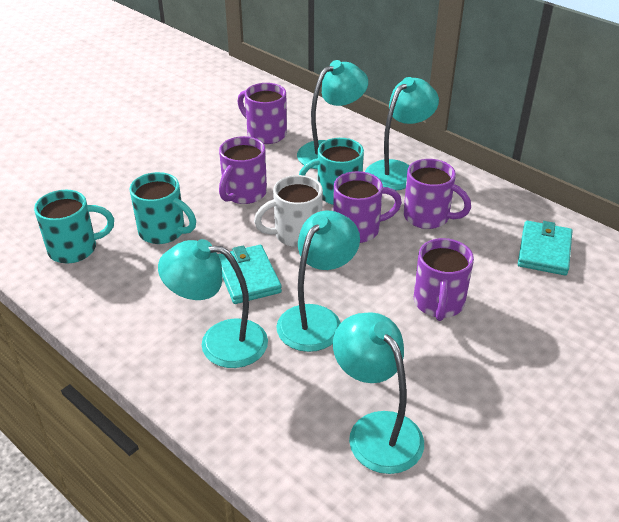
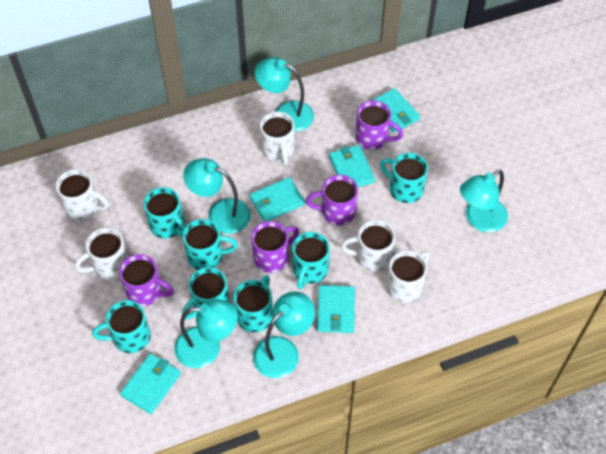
purple mug: 5 -> 4
turquoise mug: 3 -> 7
turquoise wallet: 2 -> 5
white mug: 1 -> 5

